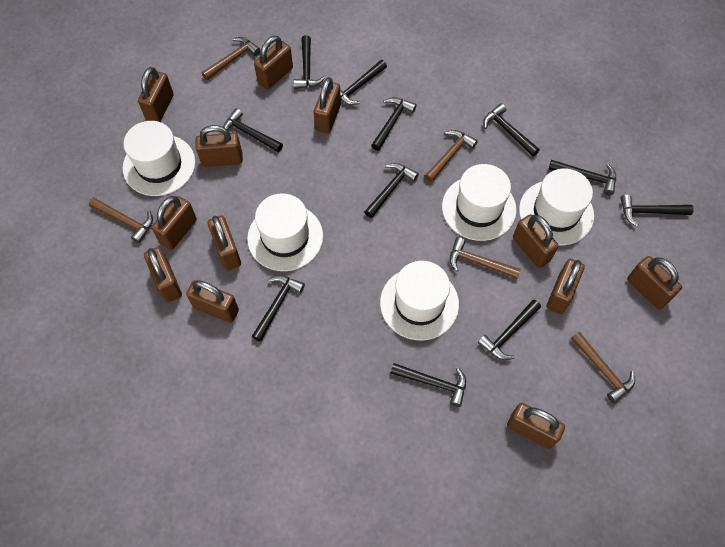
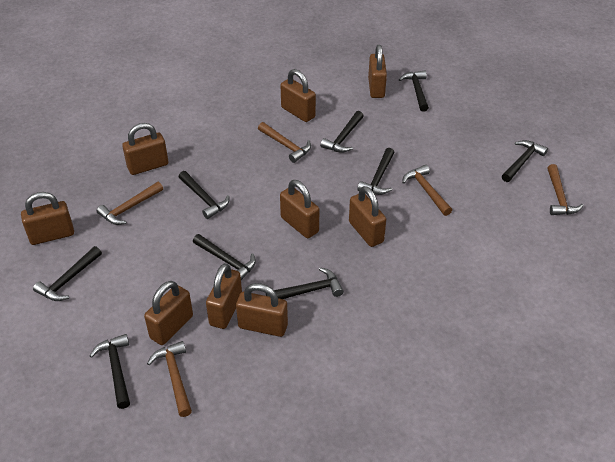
black hammer: 11 -> 9
brown padlock: 12 -> 9
white hat: 5 -> 0

